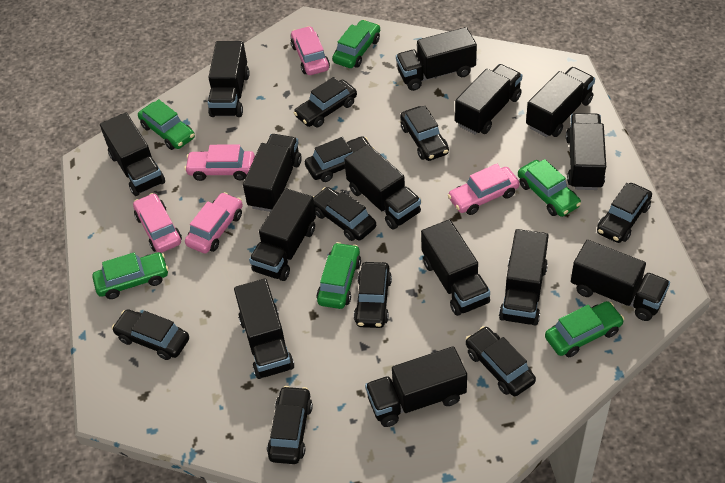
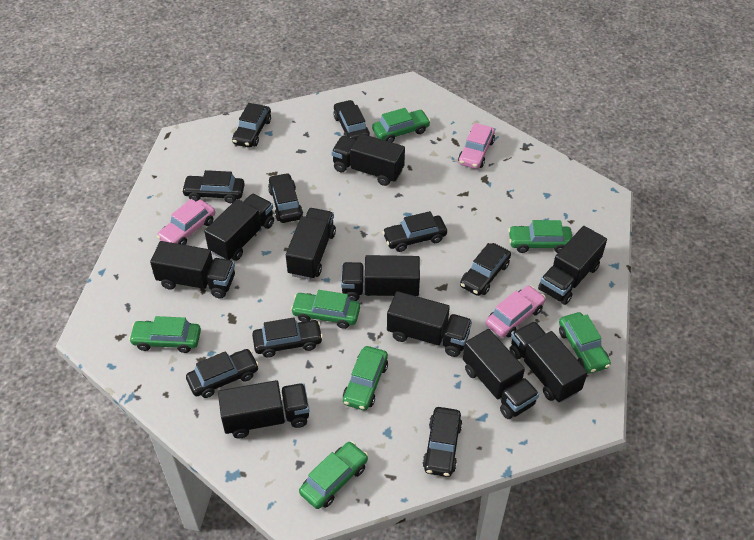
black truck: 14 -> 10
green car: 6 -> 7
pink car: 5 -> 3

